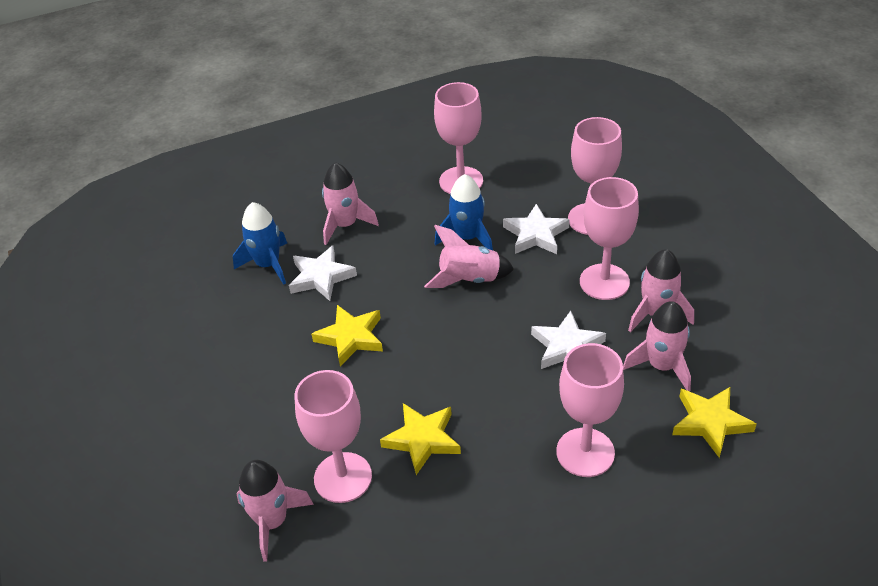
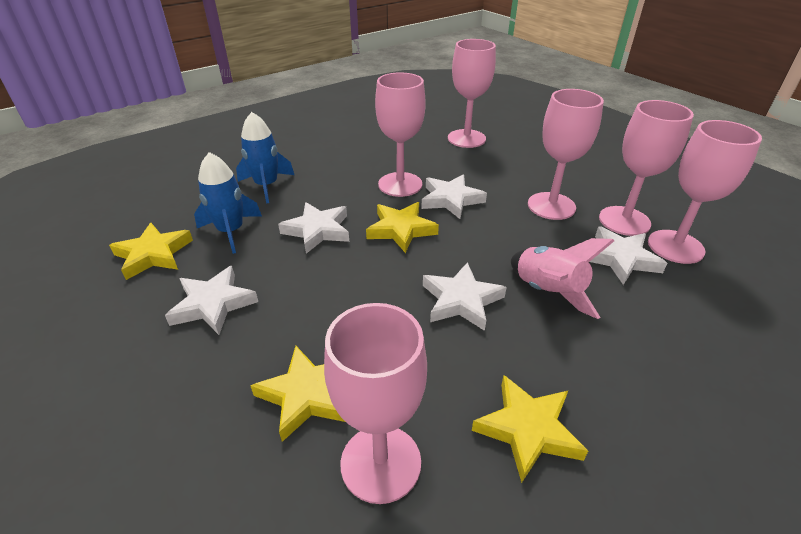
pink goblet: 5 -> 6
pink rocket: 5 -> 1
white star: 3 -> 5
yellow star: 3 -> 4

